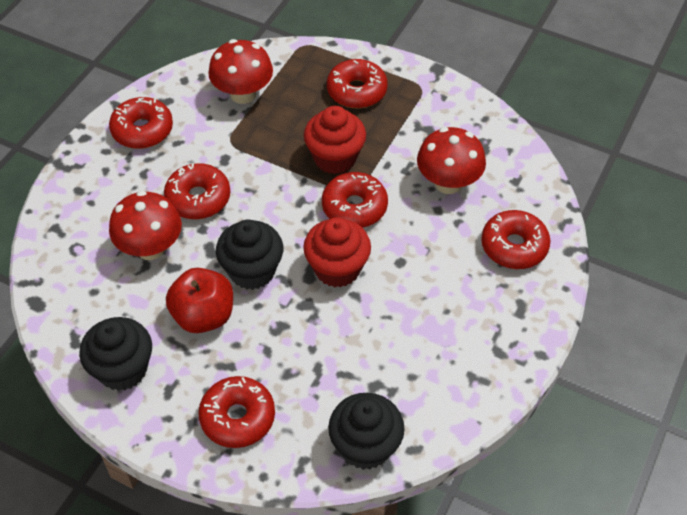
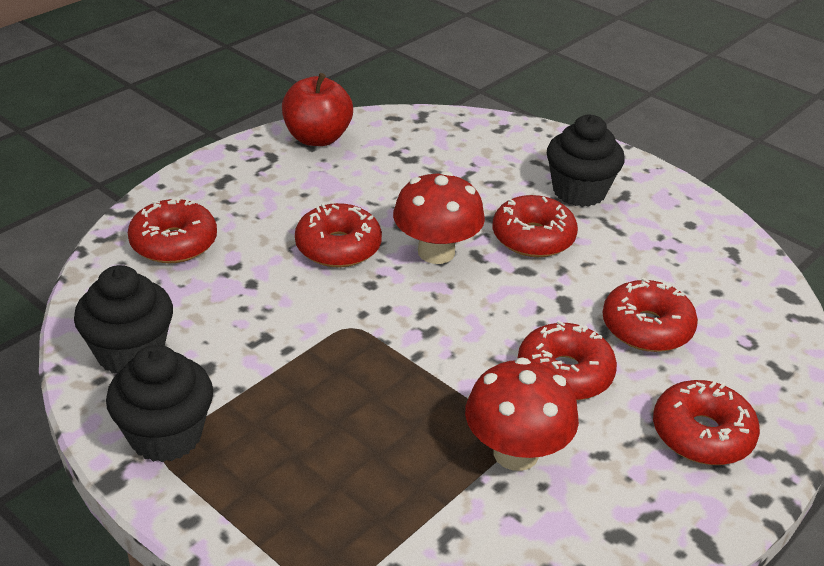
red cupcake: 2 -> 0
red mushroom: 3 -> 2

